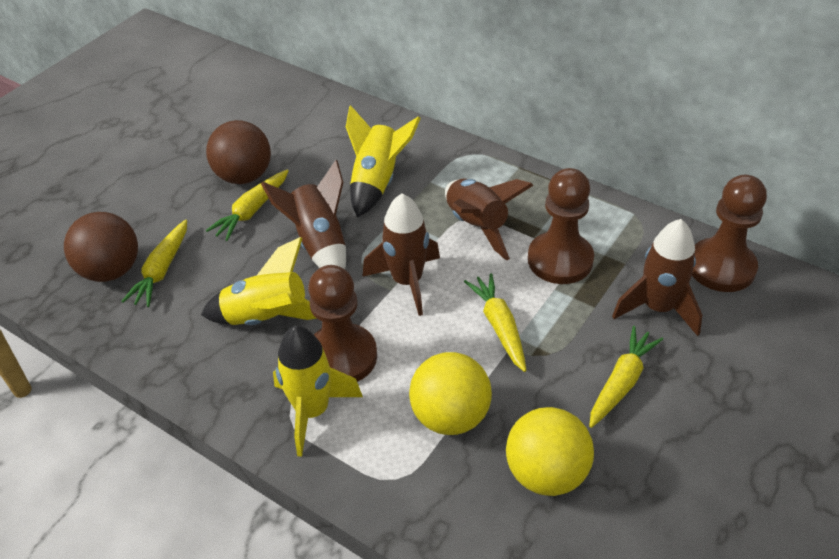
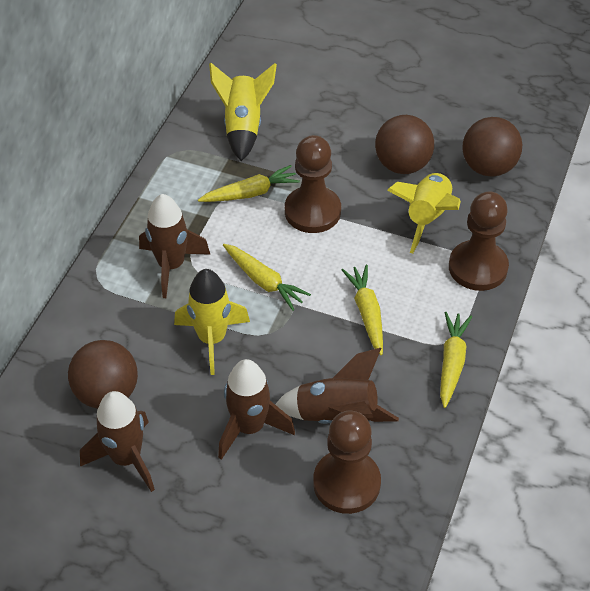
brown ball: 2 -> 3
yellow ball: 2 -> 0

